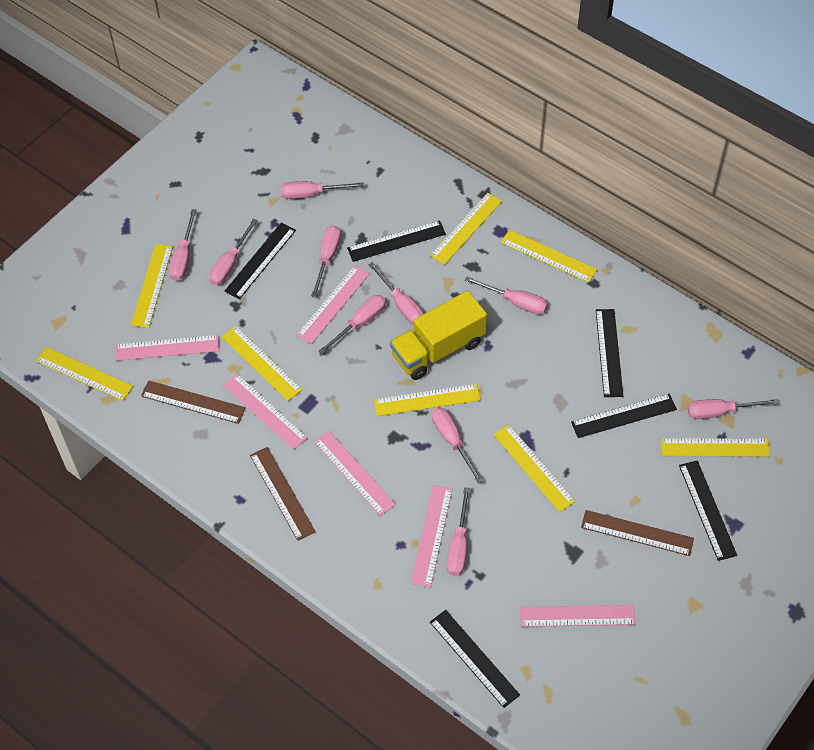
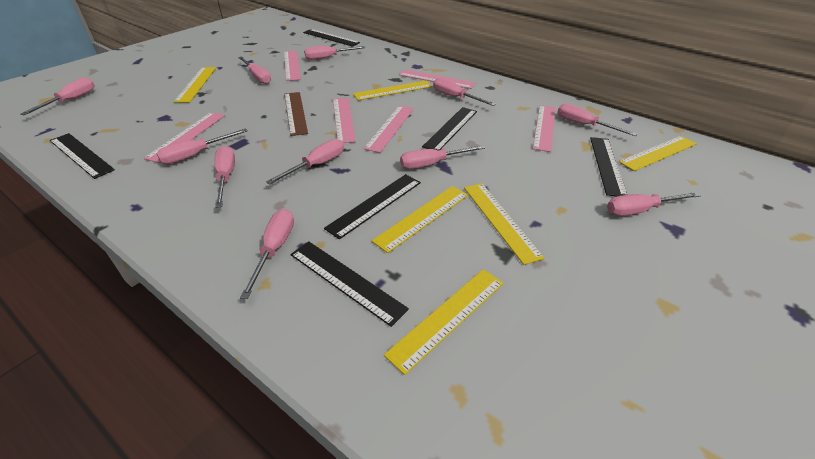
brown ruler: 3 -> 1
pink screwdriver: 10 -> 11
yellow ruler: 8 -> 6
yellow truck: 1 -> 0

